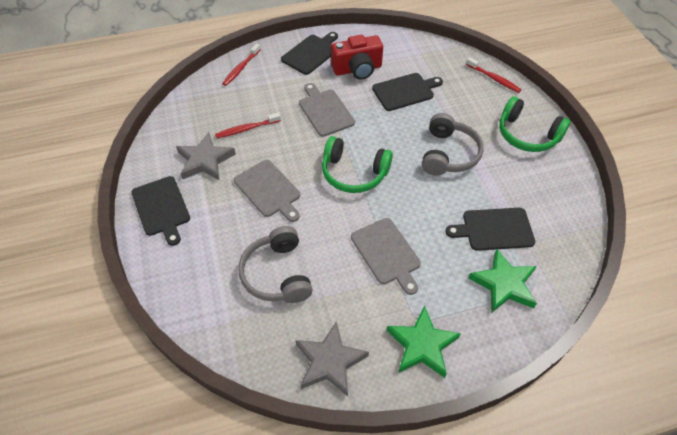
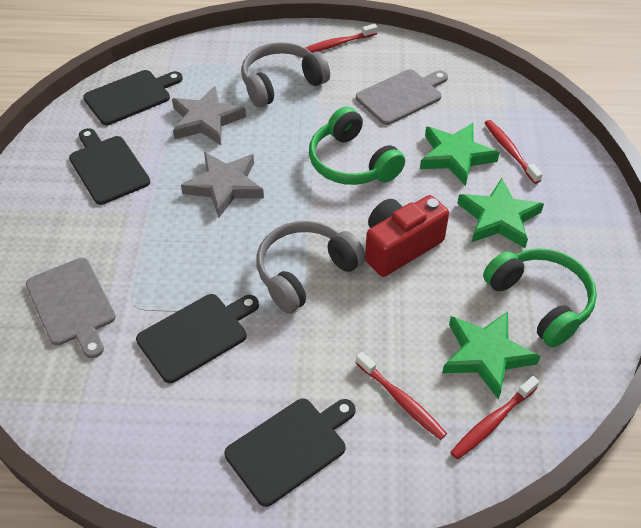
green star: 2 -> 3
grey cutting board: 3 -> 2
red toothbrush: 3 -> 4

